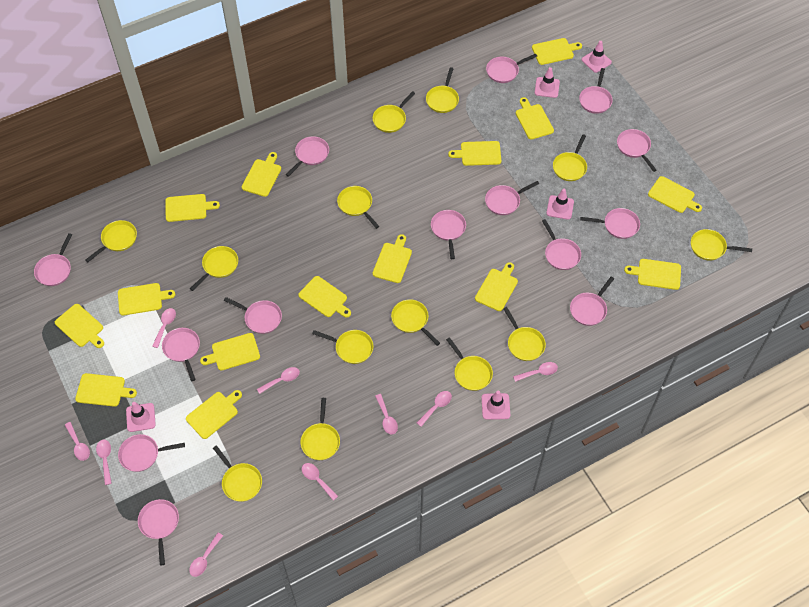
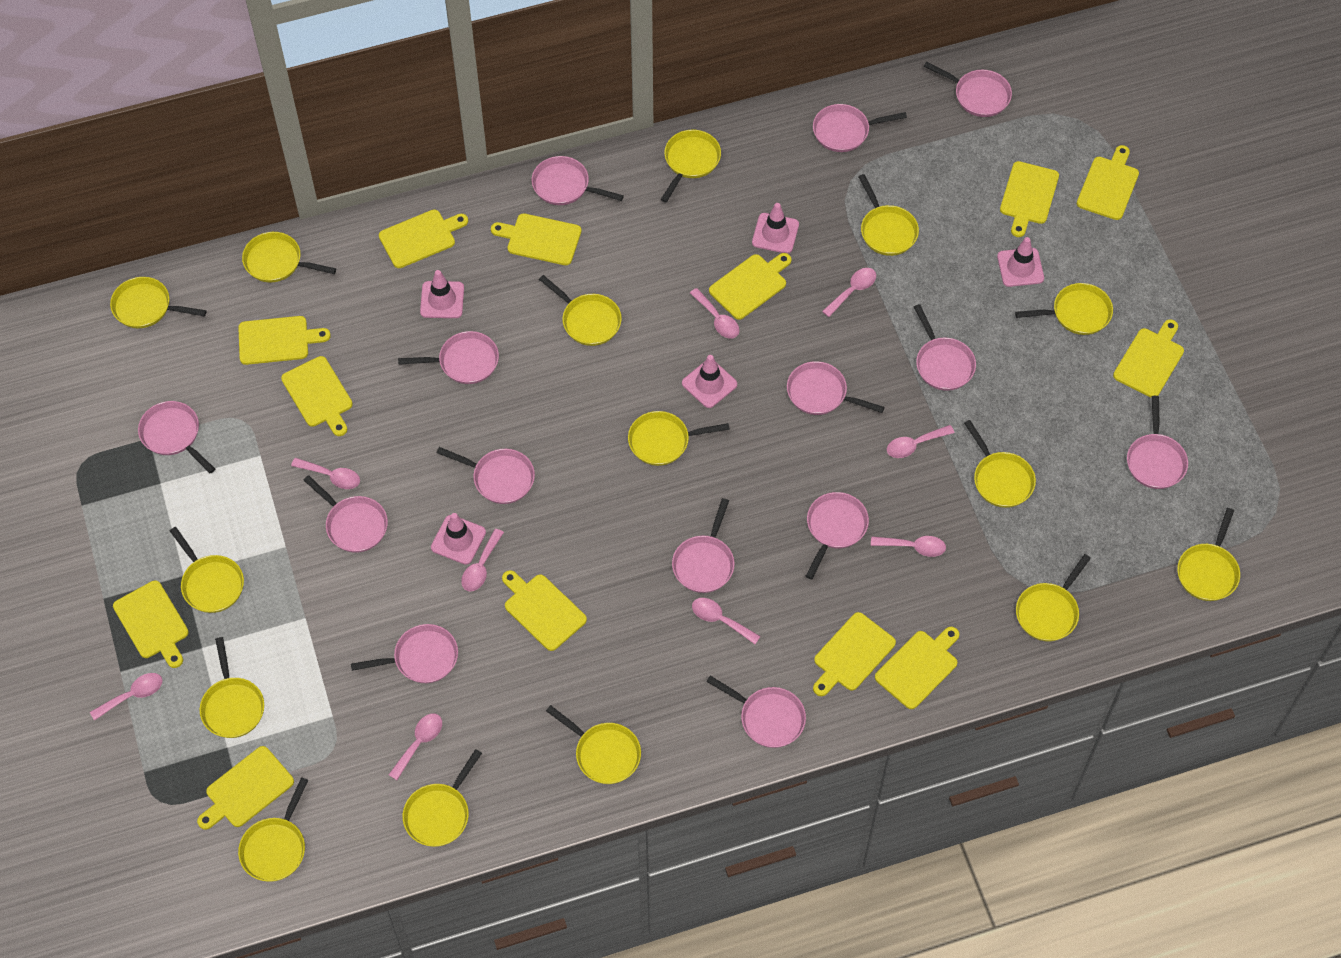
yellow cutting board: 15 -> 13
yellow pan: 13 -> 15

